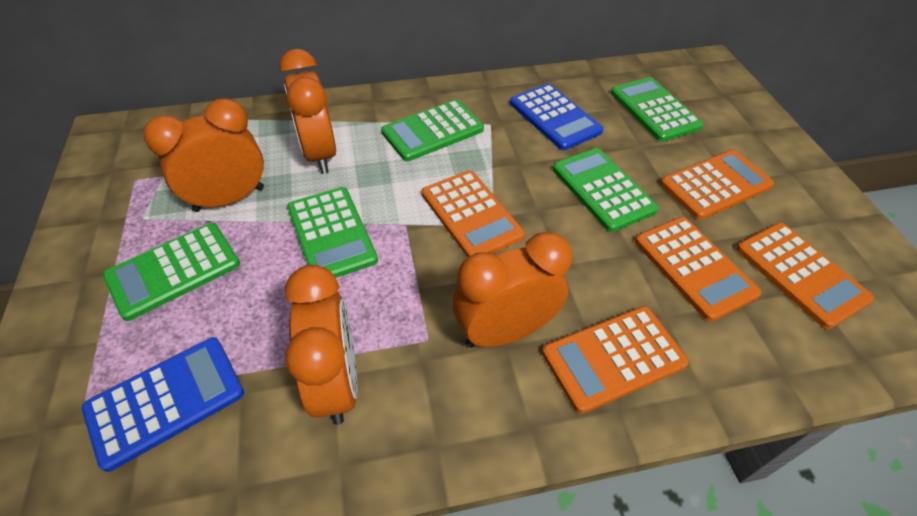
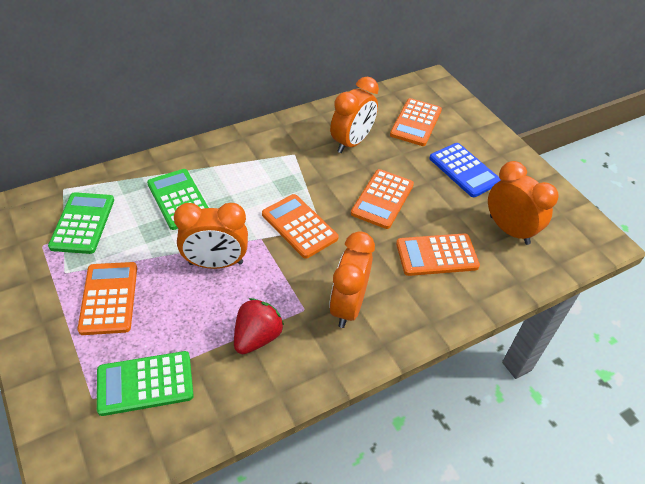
blue calculator: 2 -> 1
green calculator: 5 -> 3
red strawberry: 0 -> 1

